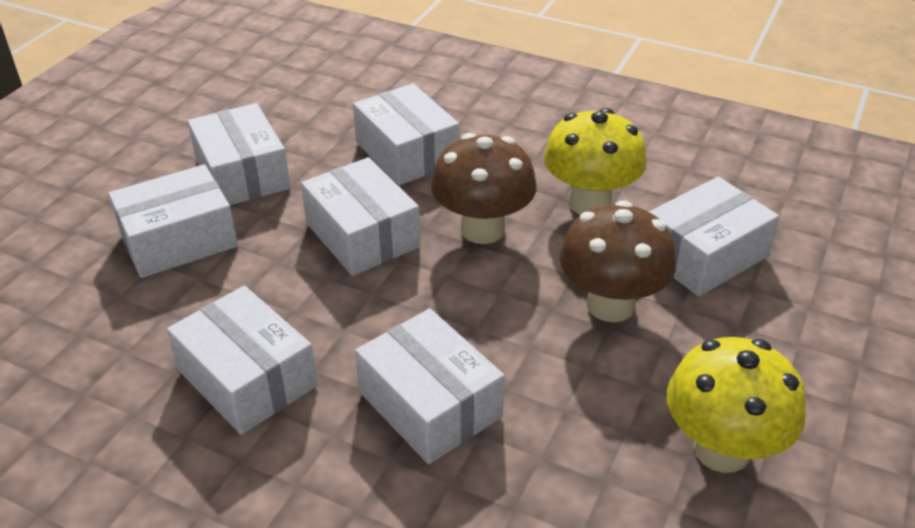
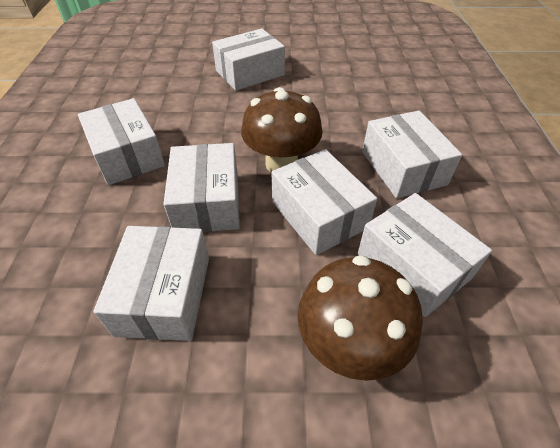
yellow mushroom: 2 -> 0

